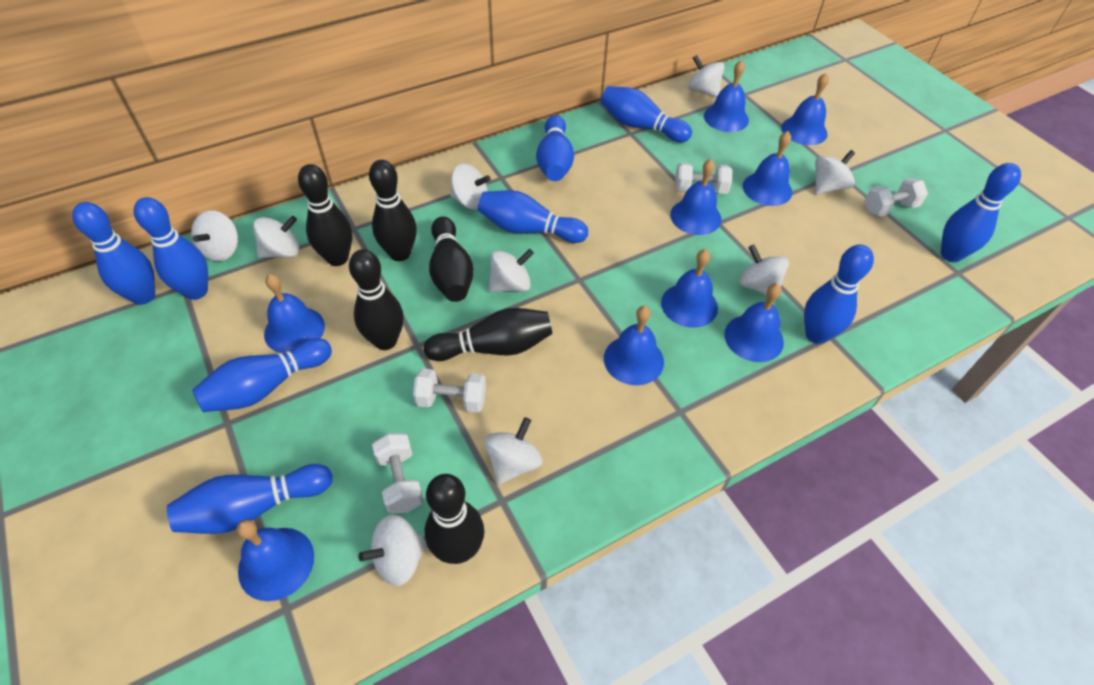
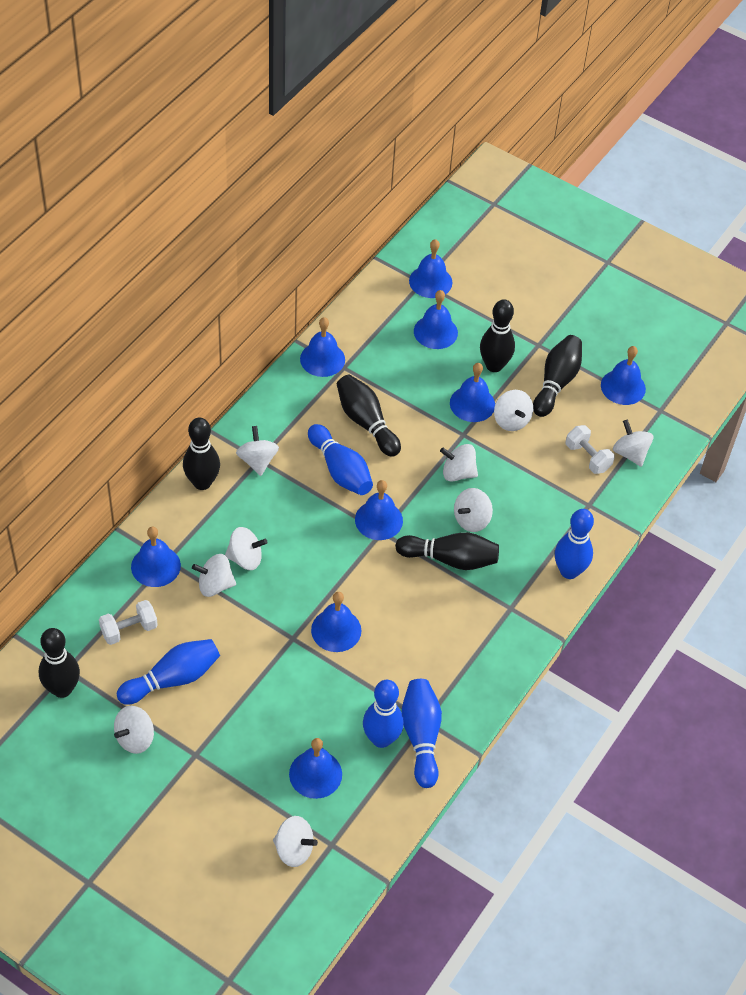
blue bowling pin: 9 -> 5
white dumbbell: 4 -> 2

